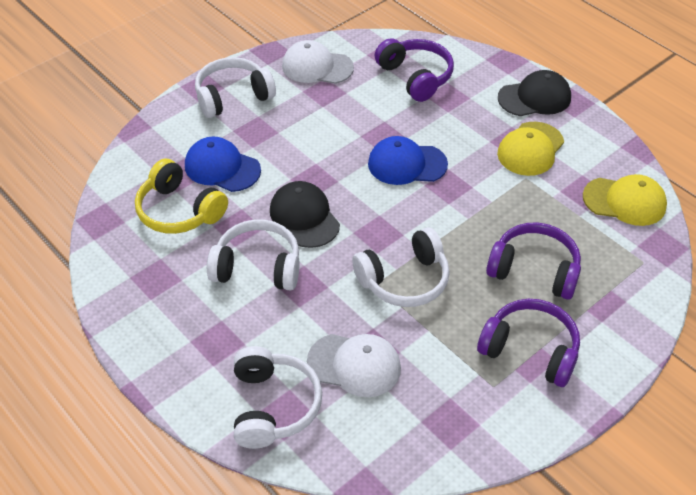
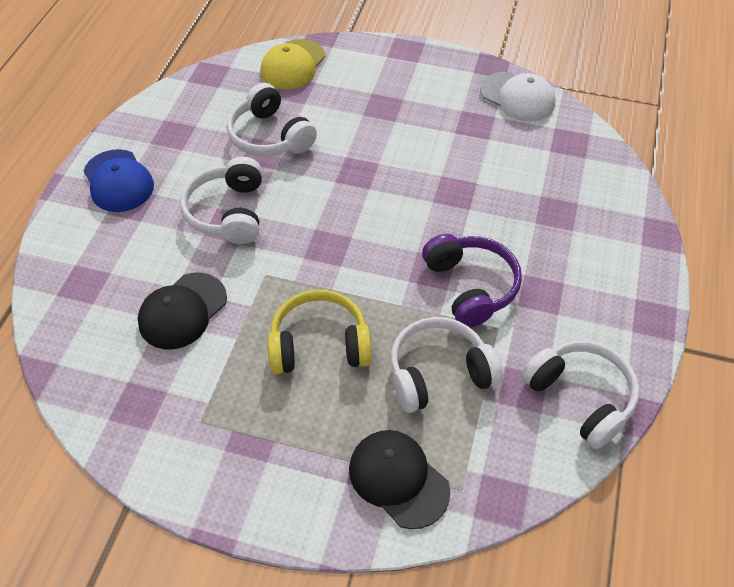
blue cap: 2 -> 1
purple headphones: 3 -> 1
white cap: 2 -> 1
yellow cap: 2 -> 1

